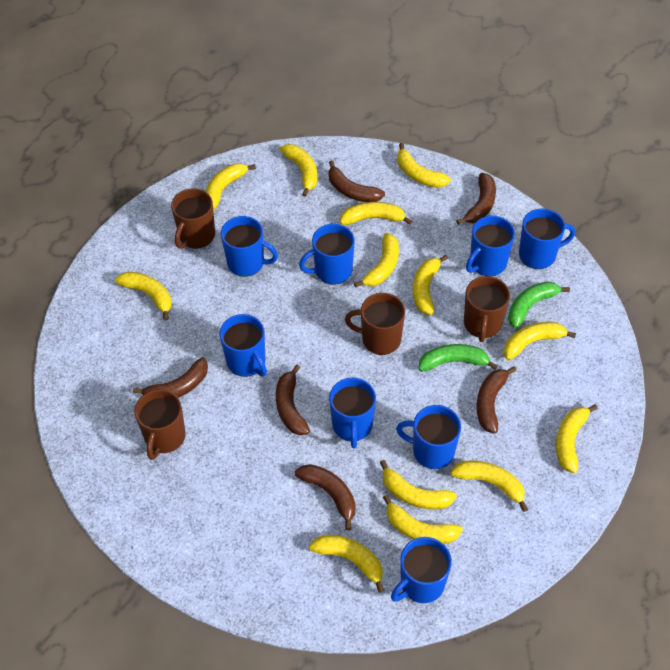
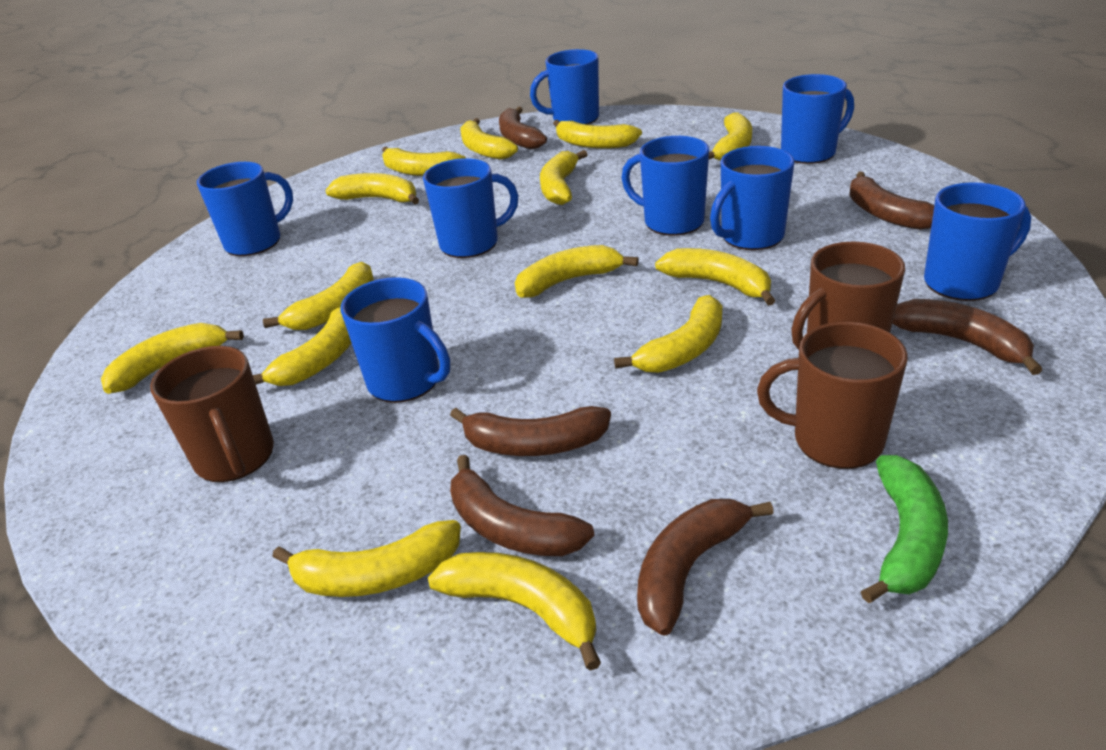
brown mug: 4 -> 3
green banana: 2 -> 1
yellow banana: 13 -> 14

